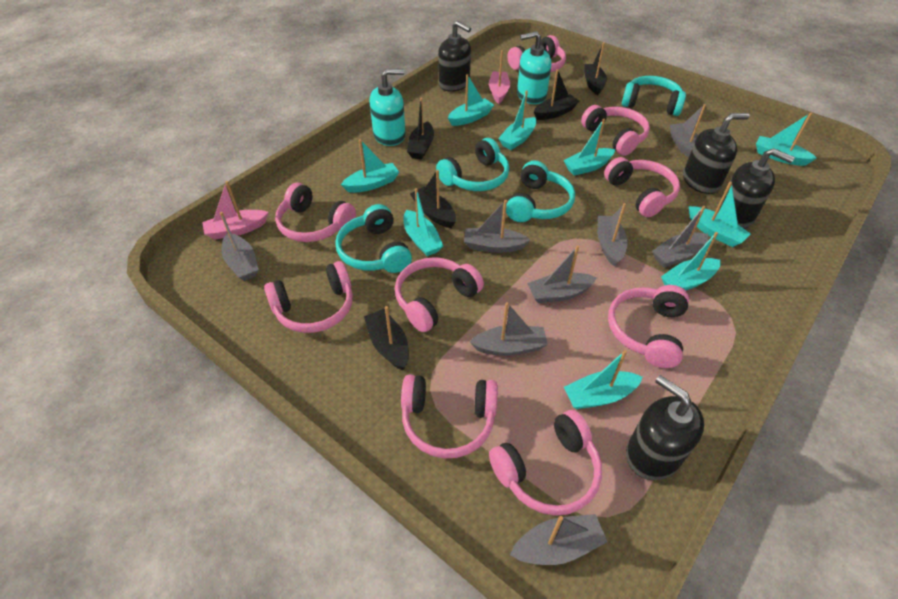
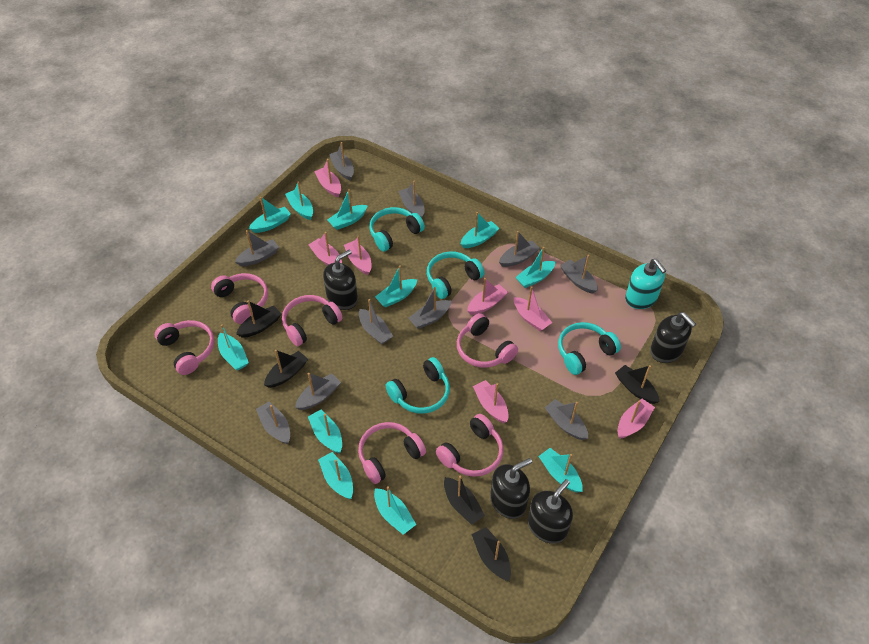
grey boat: 8 -> 10
pink boat: 2 -> 7
pink headphones: 9 -> 6
turquoise boat: 9 -> 11
turquoise soap dispenser: 2 -> 1

